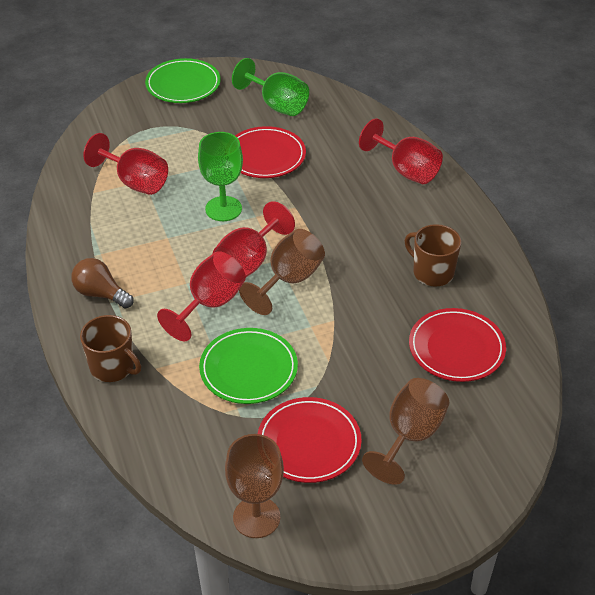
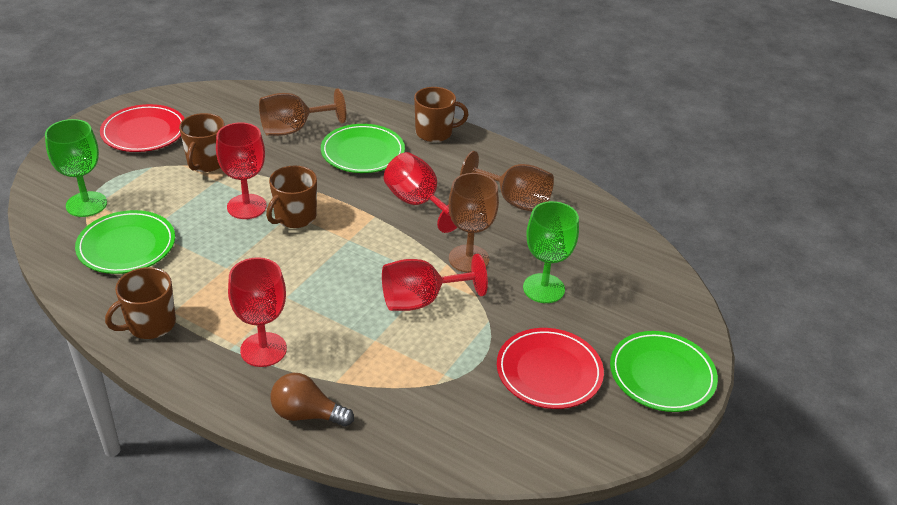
brown mug: 2 -> 4
green plate: 2 -> 3
red plate: 3 -> 2

